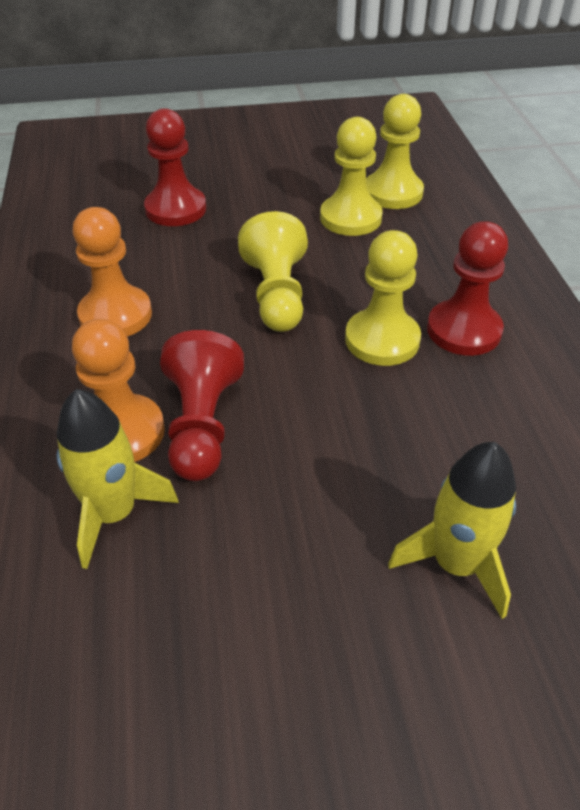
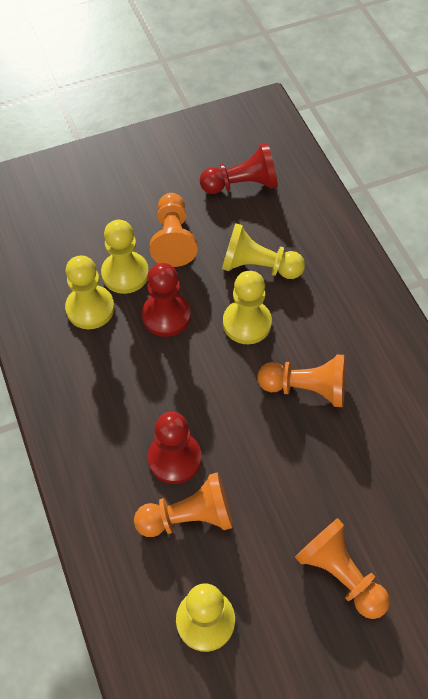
orange pawn: 2 -> 4
yellow pawn: 4 -> 5
yellow rocket: 2 -> 0

